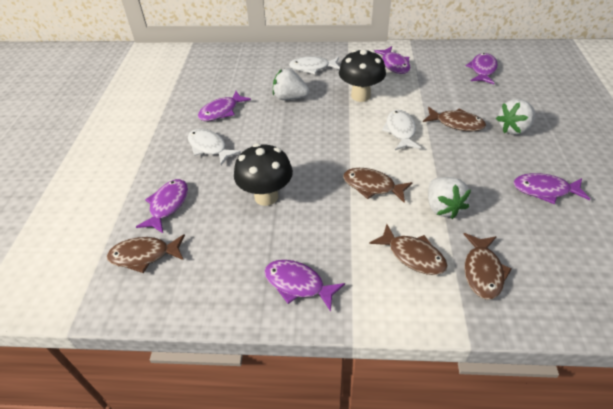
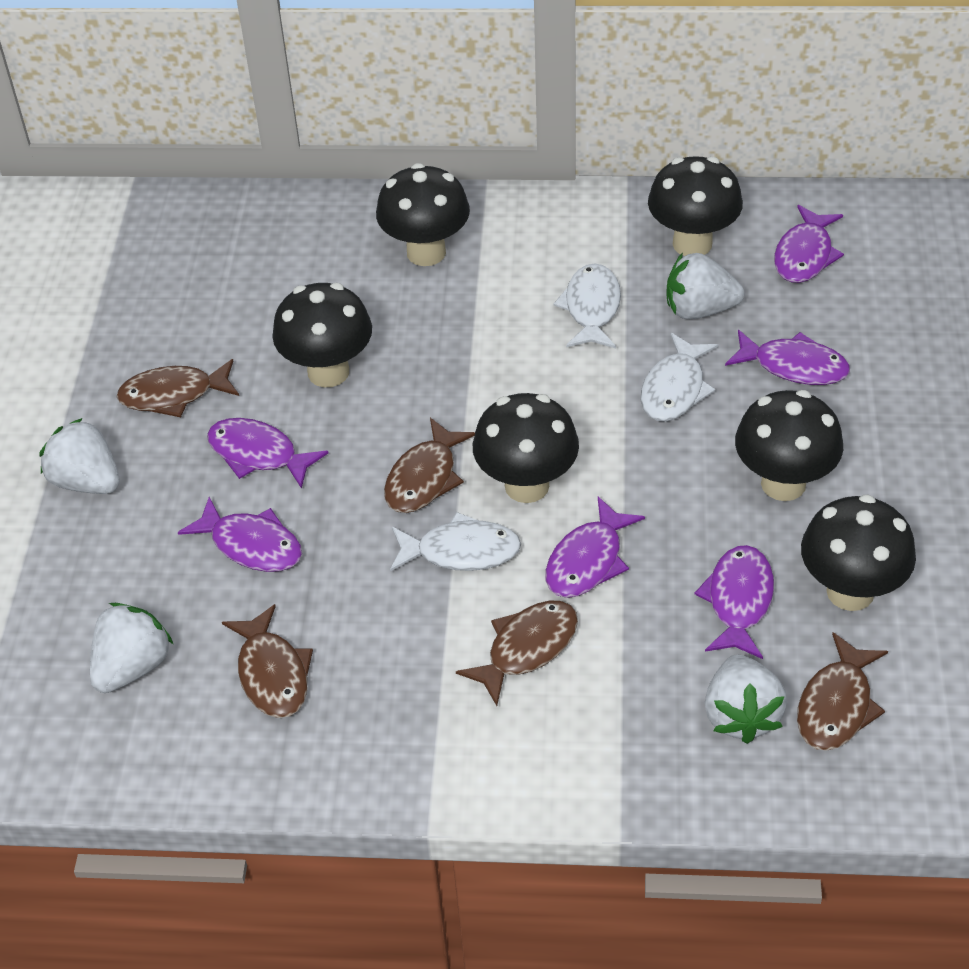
black mushroom: 2 -> 6
white strawberry: 3 -> 4

